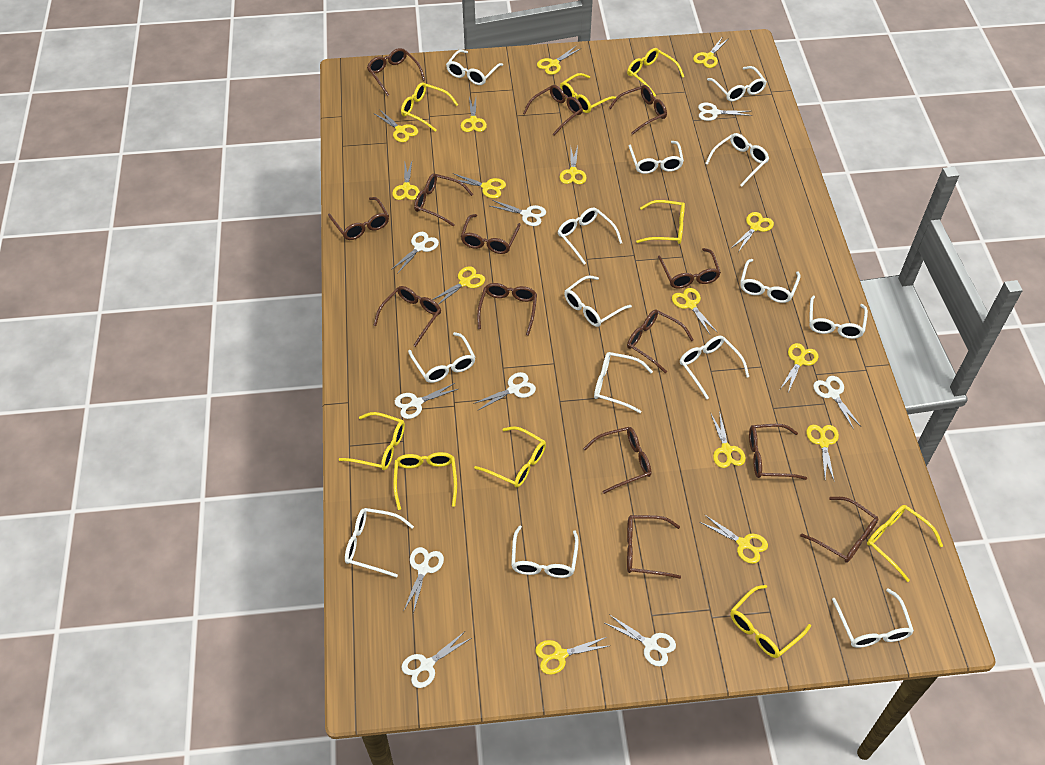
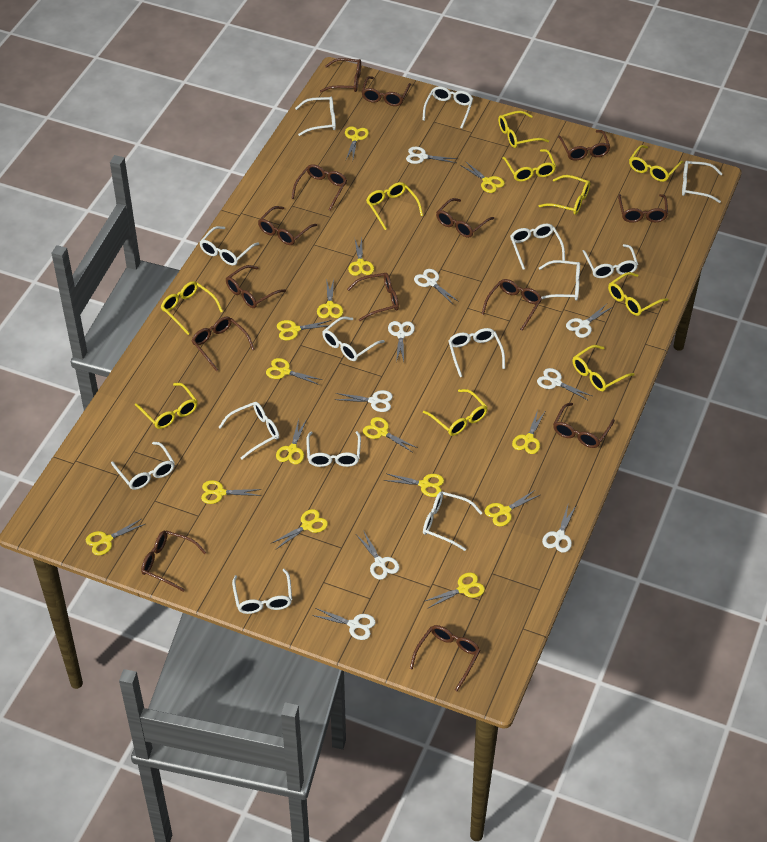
yellow glasses: 9 -> 10

